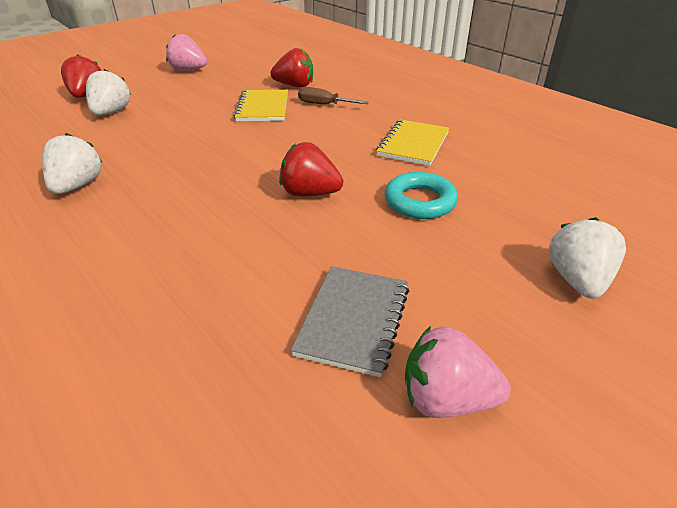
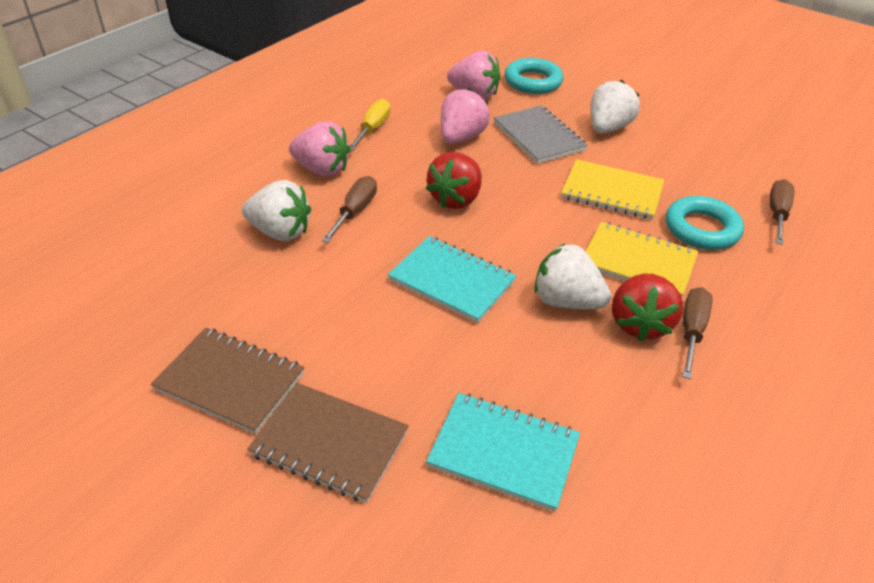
brown notebook: 0 -> 2
brown screwdriver: 1 -> 3
pink strawberry: 2 -> 3
red strawberry: 3 -> 2
turquoise notebook: 0 -> 2
turquoise ring: 1 -> 2
yellow screwdriver: 0 -> 1

